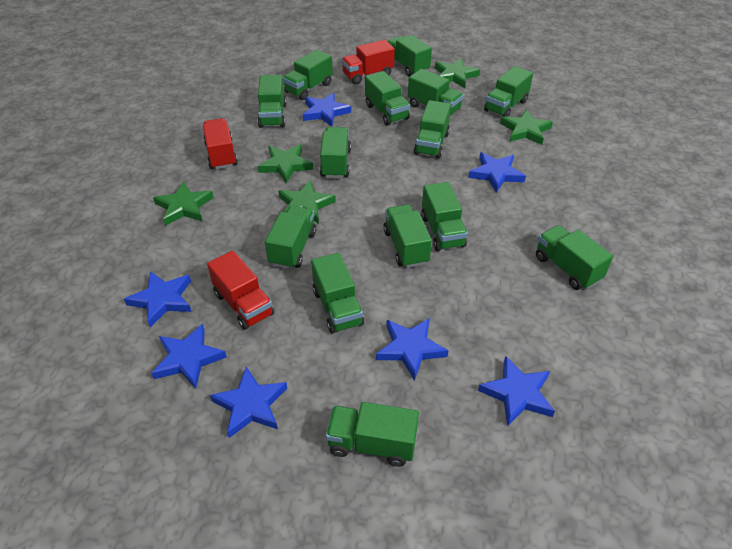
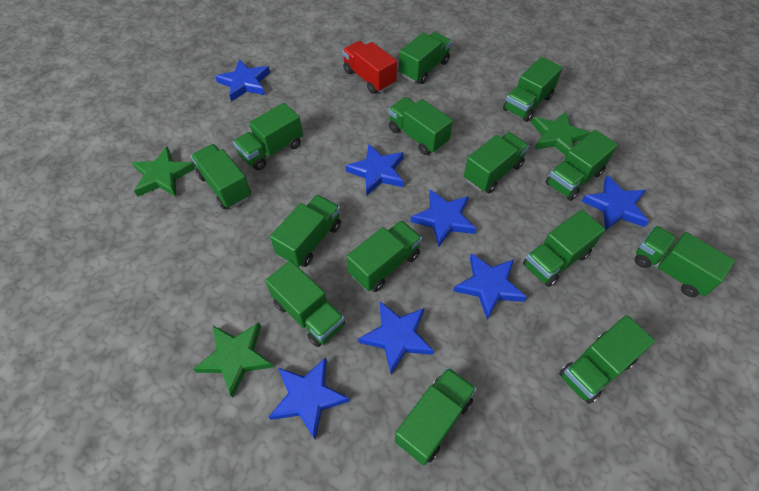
green star: 5 -> 3
red truck: 3 -> 1

